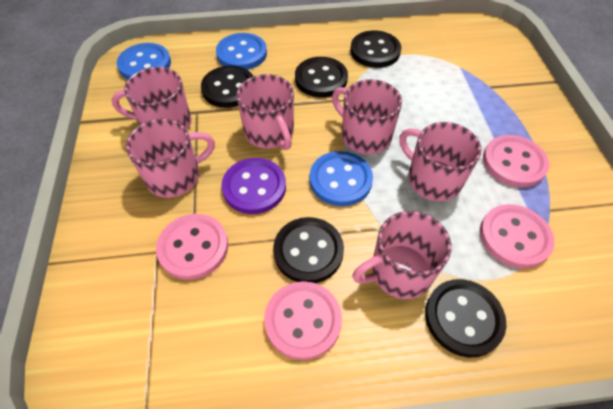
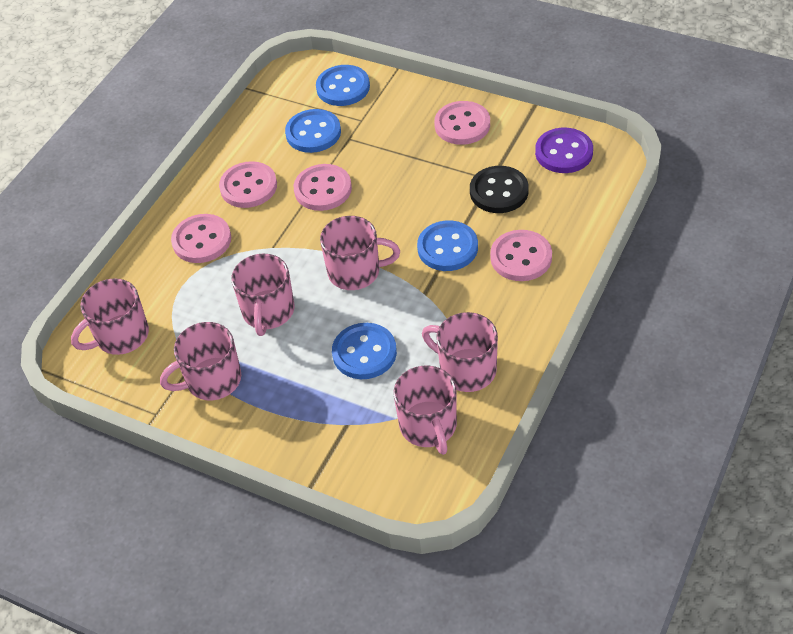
black button: 5 -> 1
blue button: 3 -> 4
pink button: 4 -> 5

